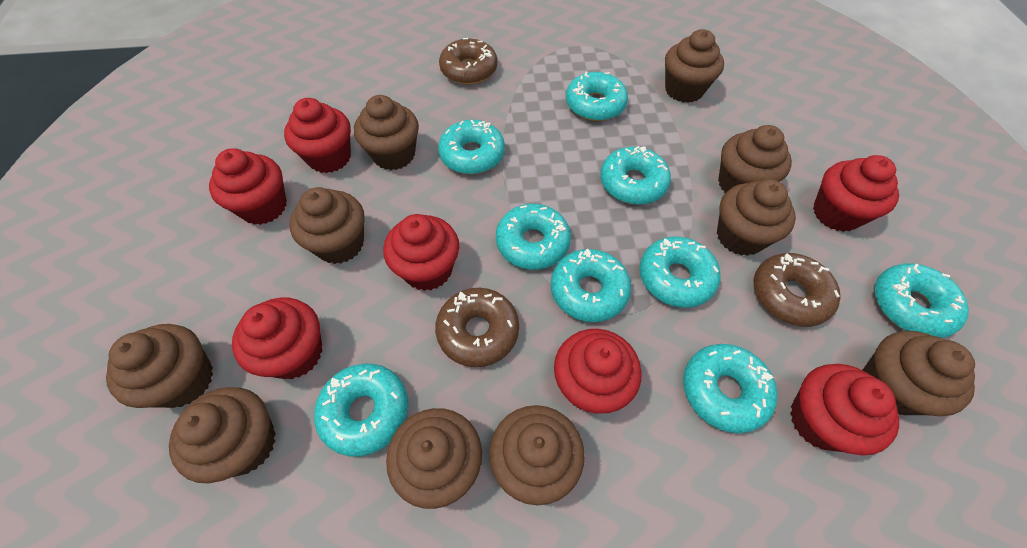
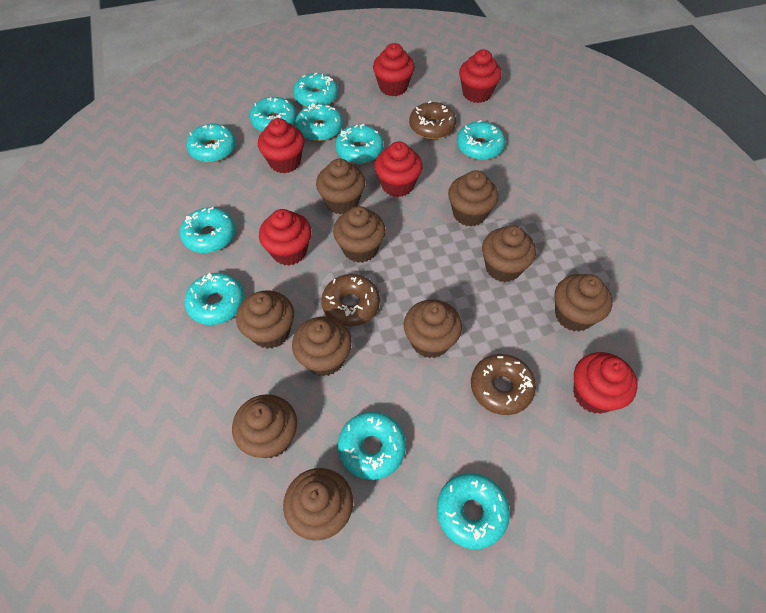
red cupcake: 7 -> 6
turquoise donut: 9 -> 10

